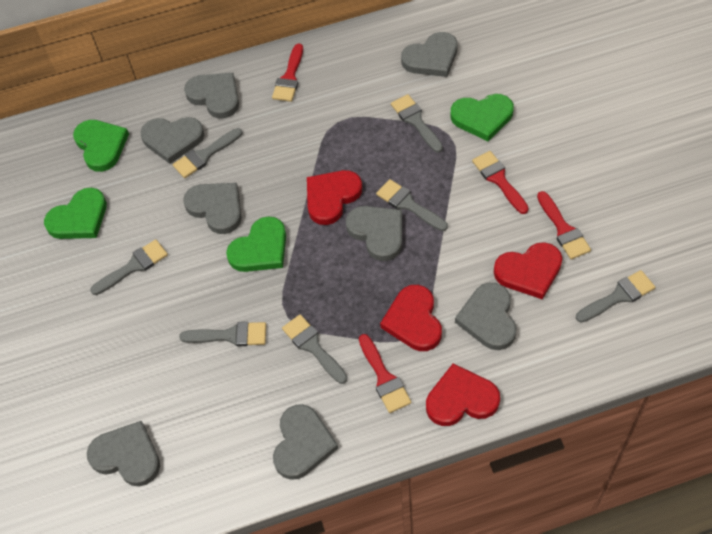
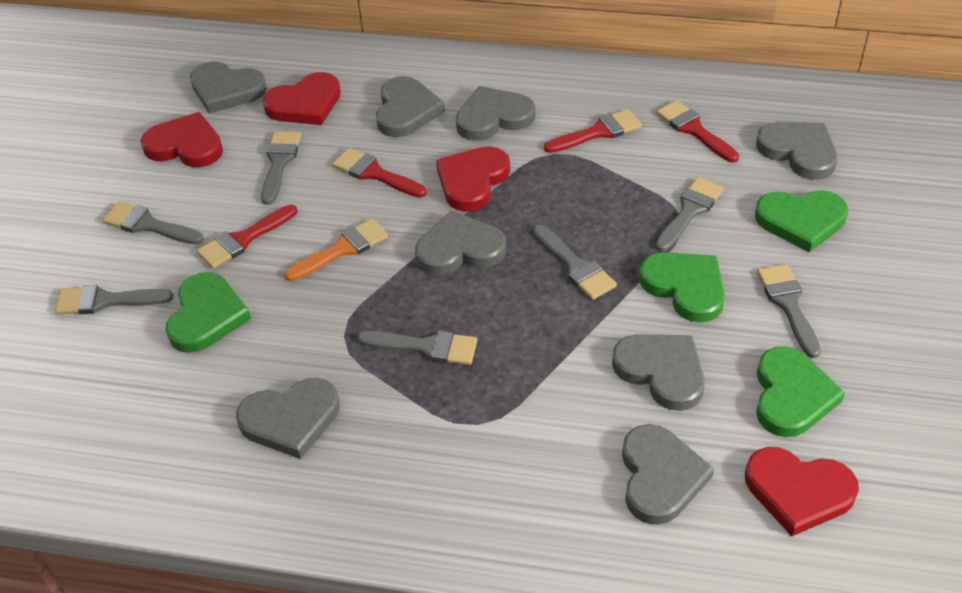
orange brush: 0 -> 1

